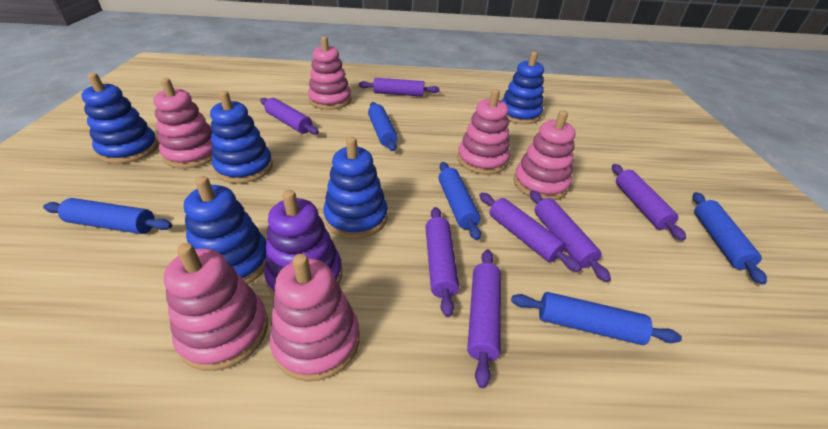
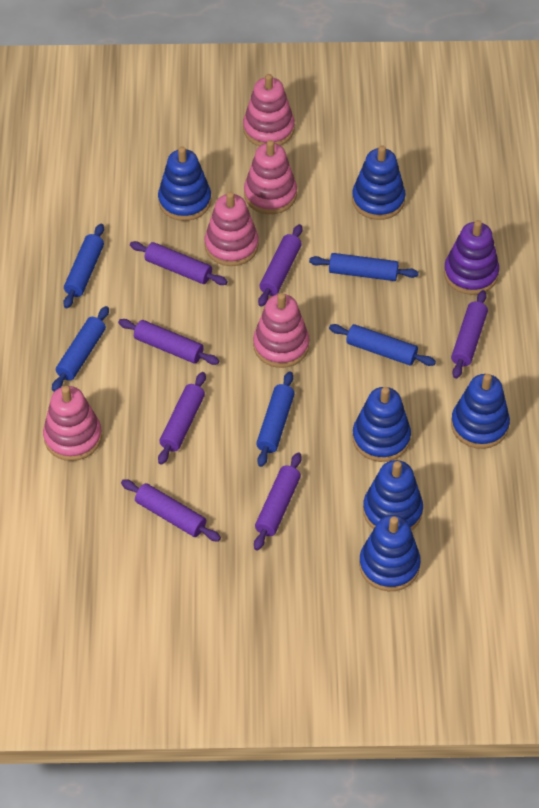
blue stacking toy: 5 -> 6
pink stacking toy: 6 -> 5

